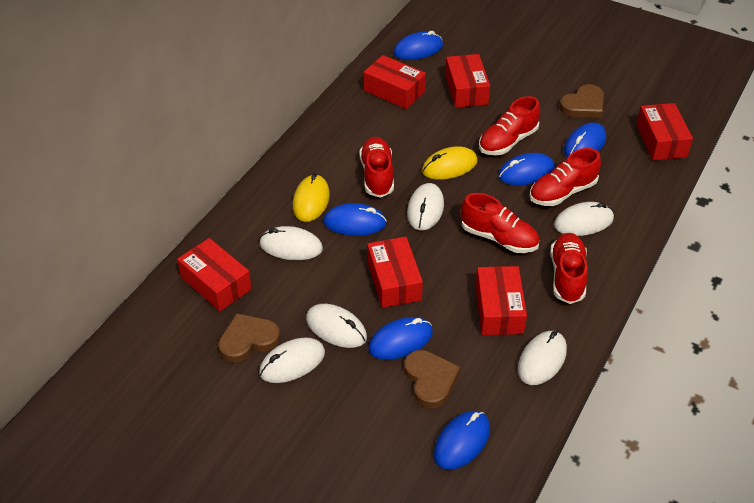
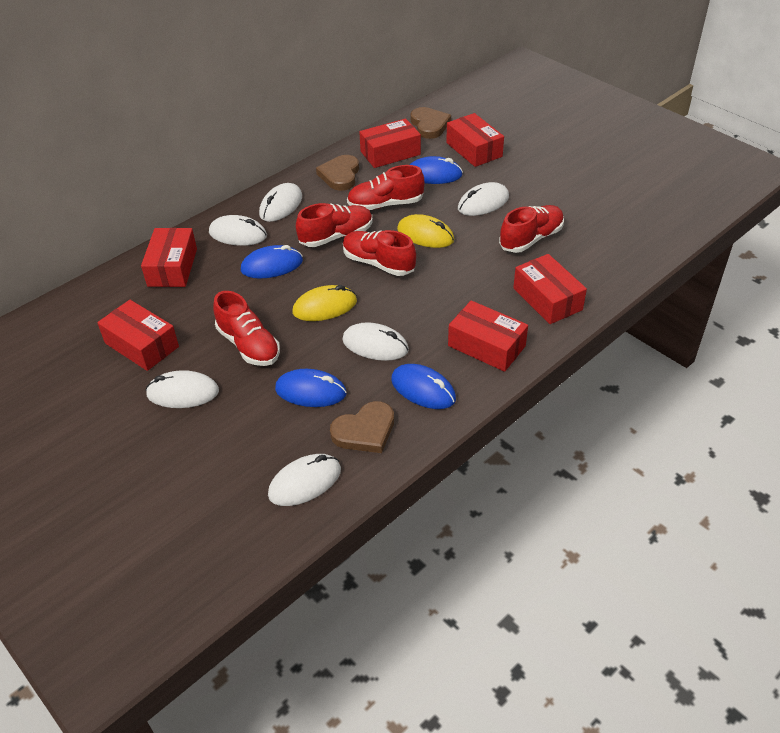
blue mouse: 6 -> 4

